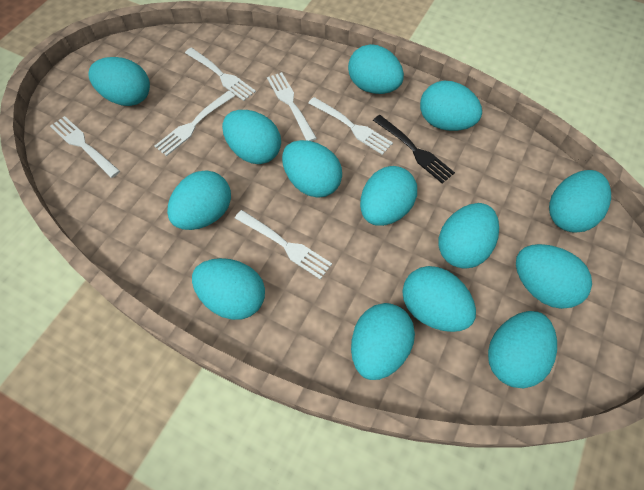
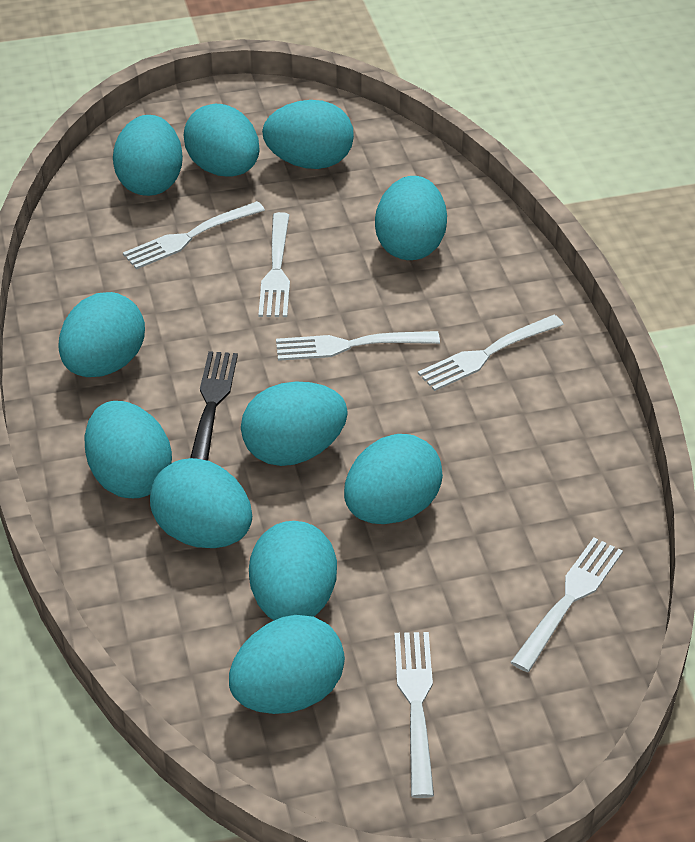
turquoise egg: 14 -> 11

